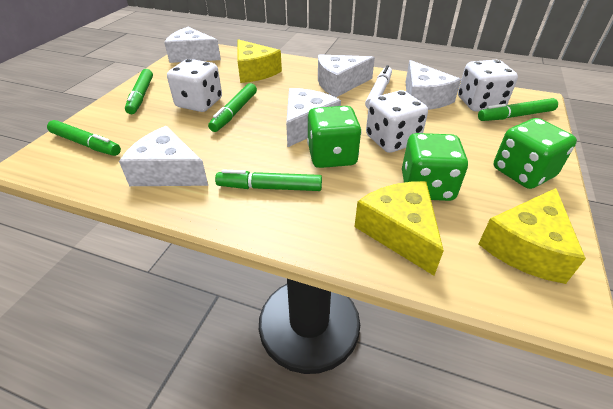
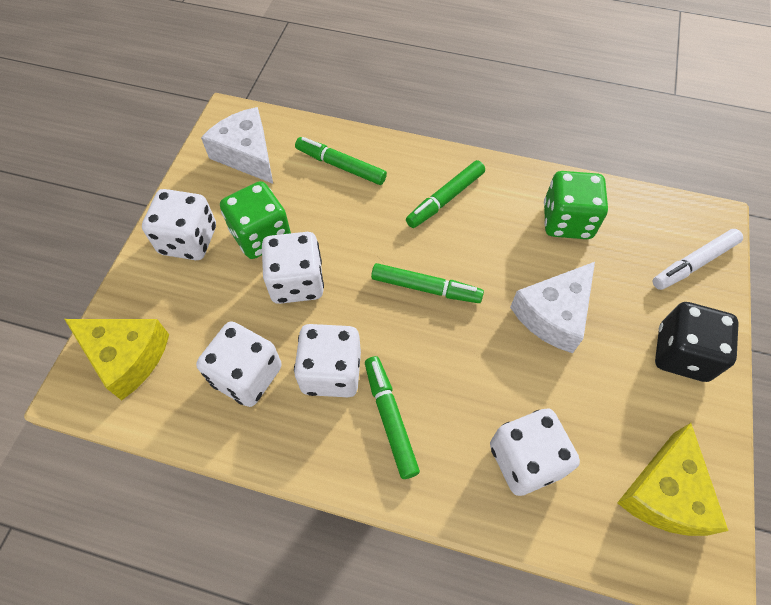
black dice: 0 -> 1
green dice: 3 -> 2
green marker: 5 -> 4
white cheese: 5 -> 2
white dice: 3 -> 5
yellow cheese: 3 -> 2

